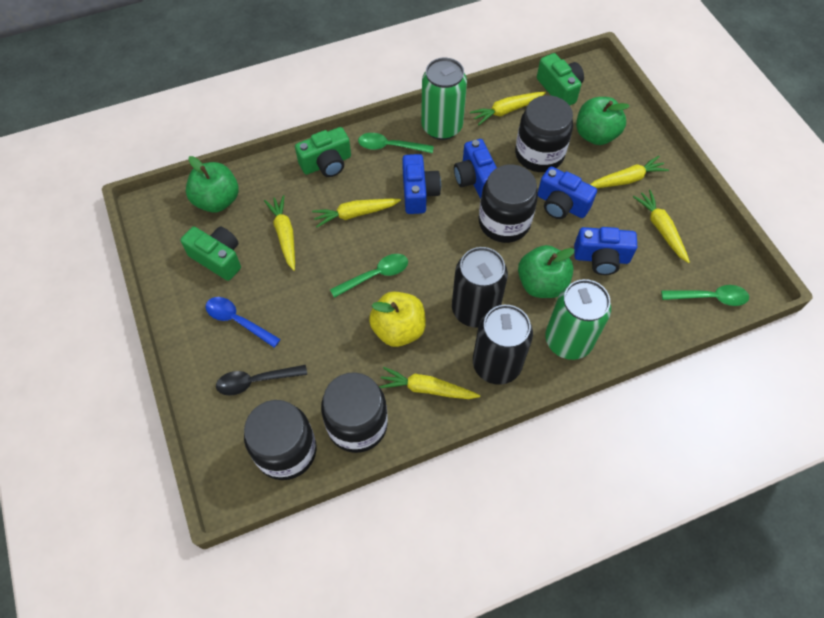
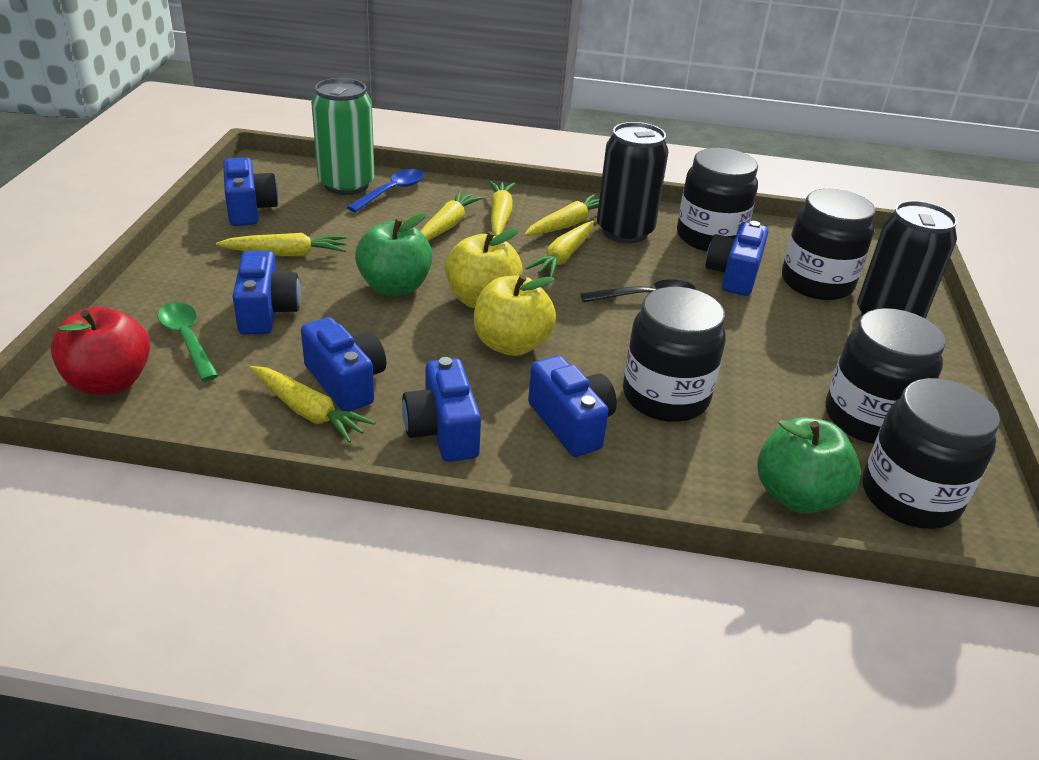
black jar: 4 -> 5
blue camera: 4 -> 6
green apple: 3 -> 2
green camera: 3 -> 0
green can: 2 -> 1
green spoon: 3 -> 1
red apple: 0 -> 1
yellow apple: 1 -> 2

